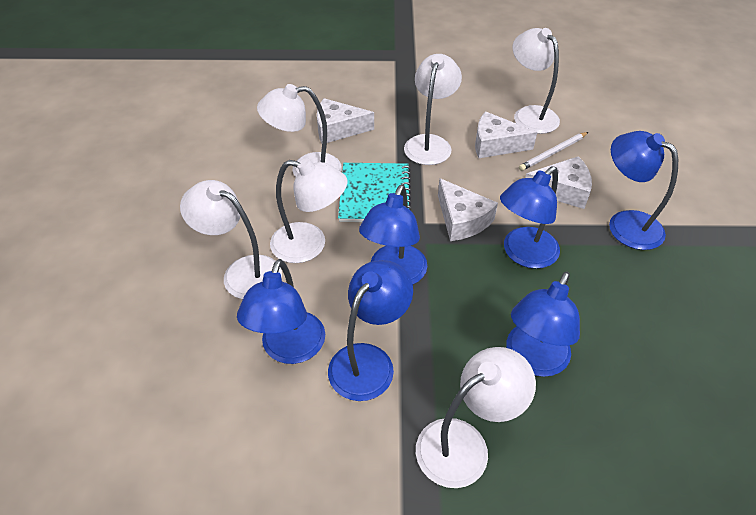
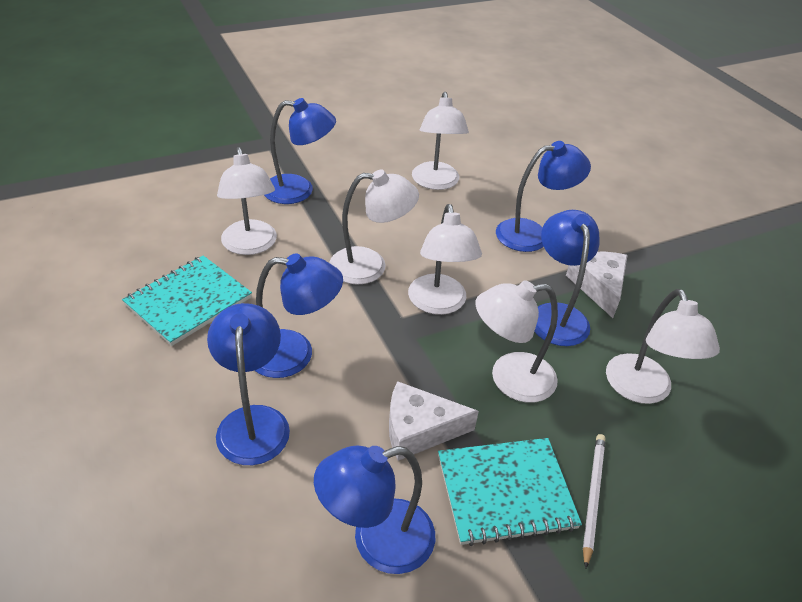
turquoise notebook: 1 -> 2
white cheese: 4 -> 2

